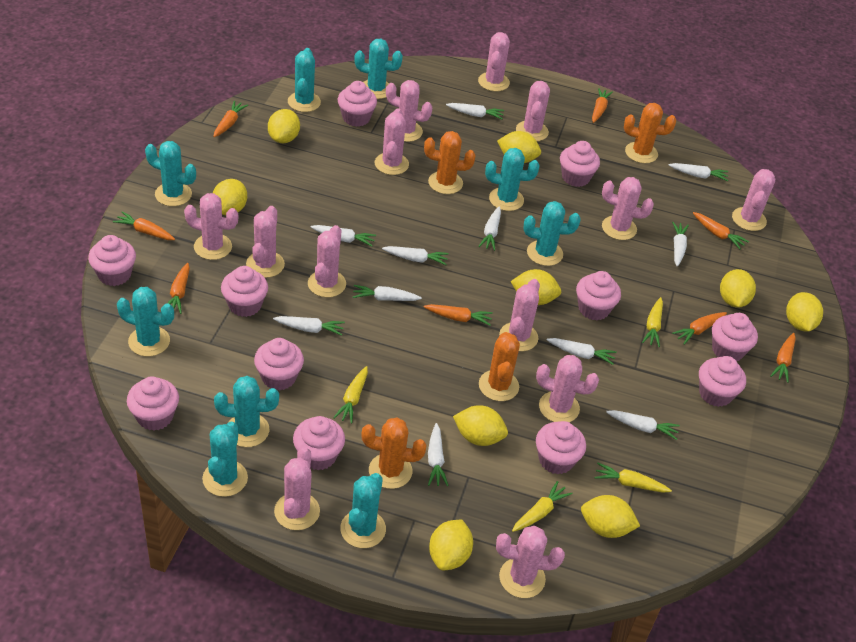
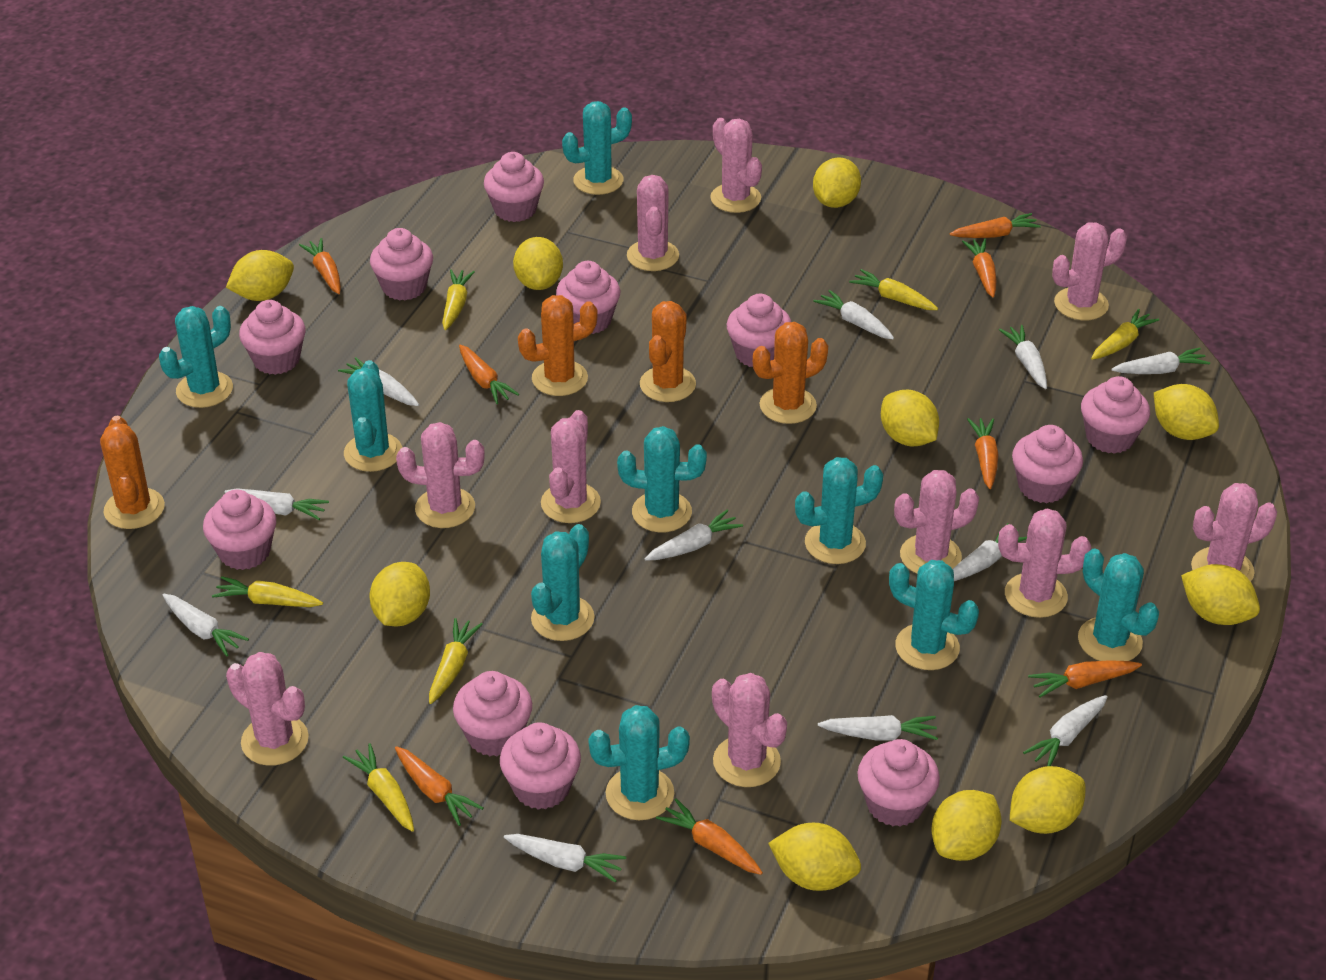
pink cactus: 13 -> 10
yellow carrot: 4 -> 6
yellow lemon: 9 -> 10

